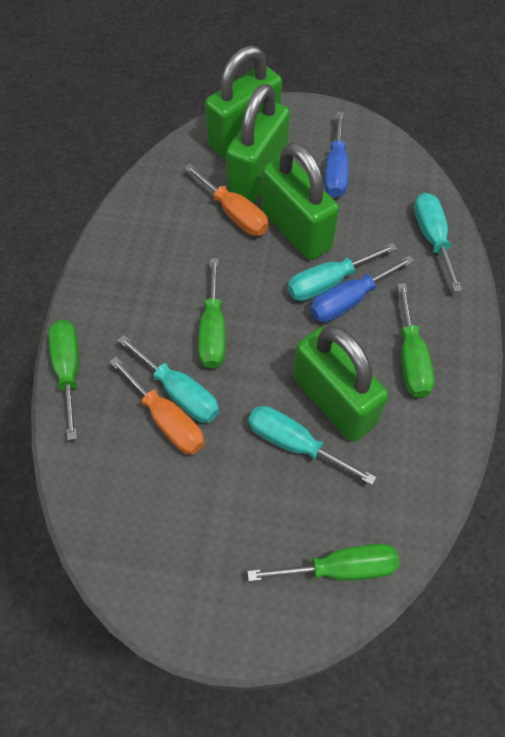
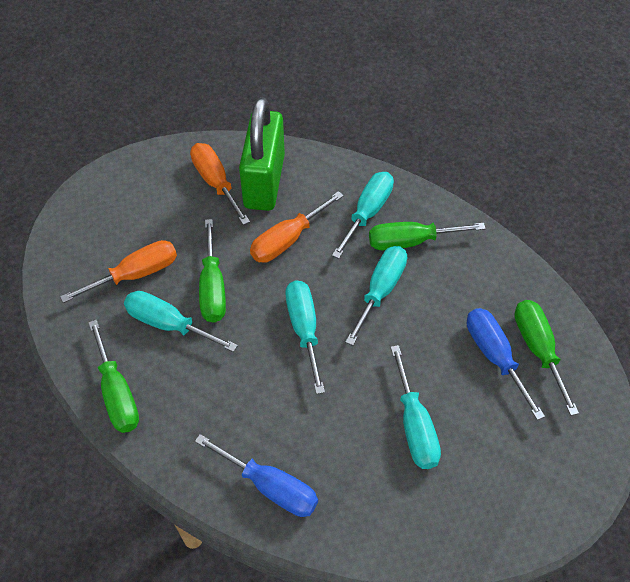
green padlock: 4 -> 1
orange screwdriver: 2 -> 3
turquoise screwdriver: 4 -> 5

